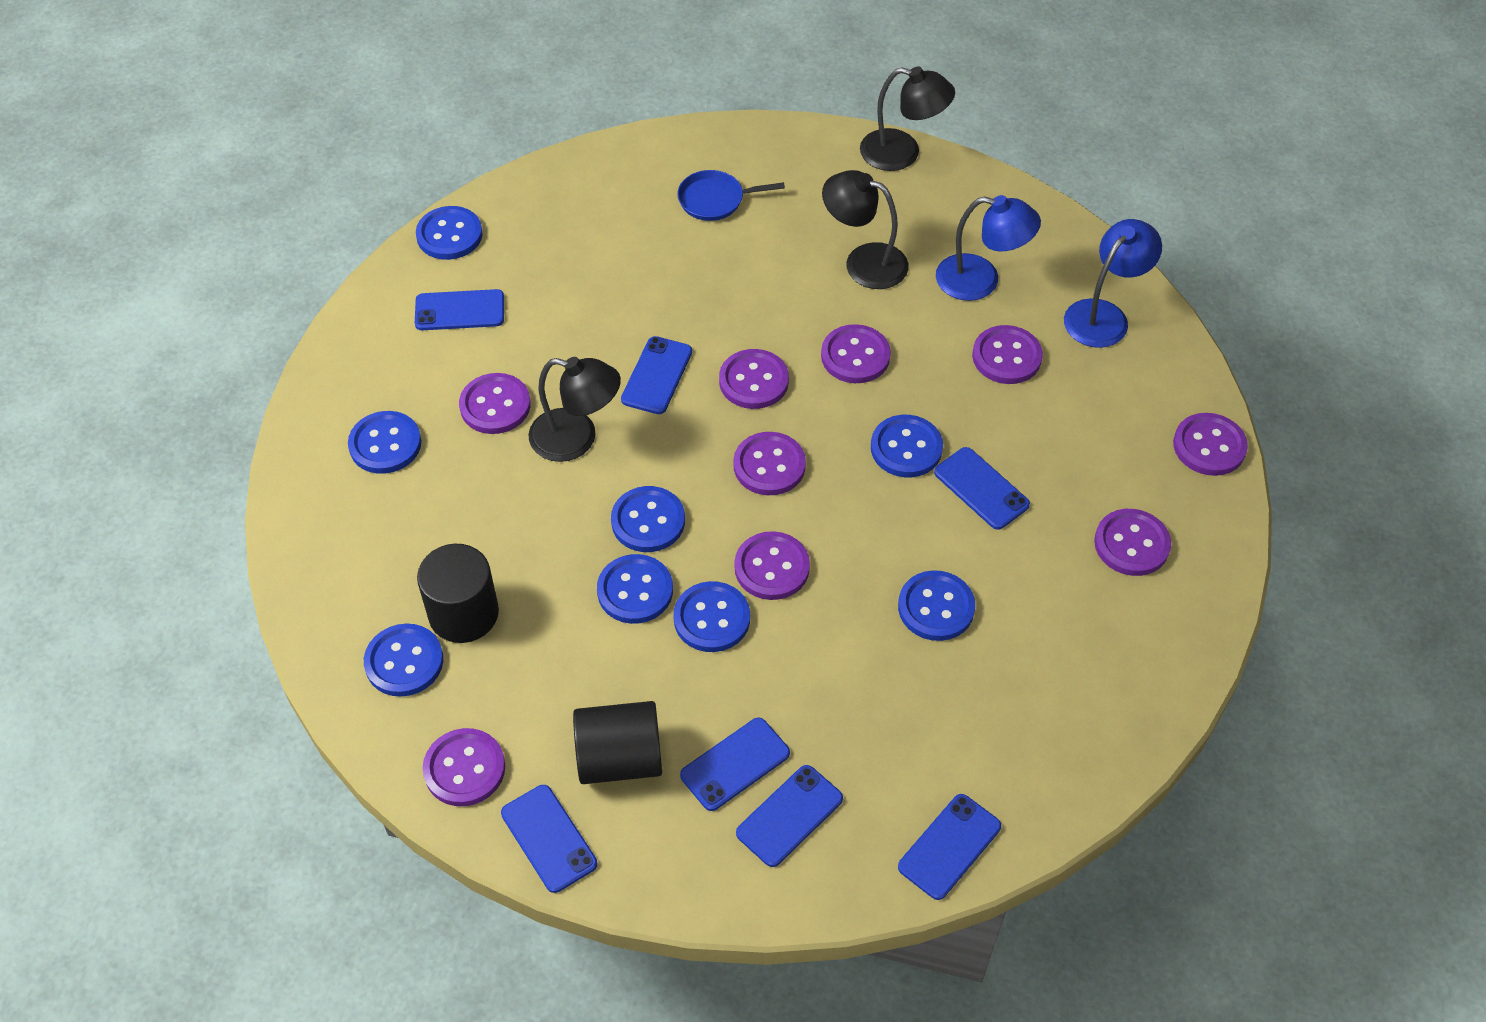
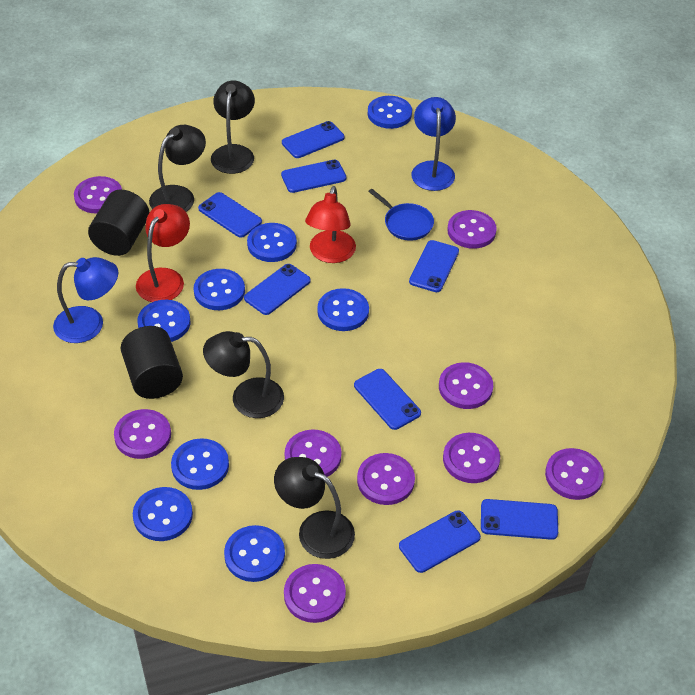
black lamp: 3 -> 4
blue phone: 7 -> 8
red lamp: 0 -> 2

